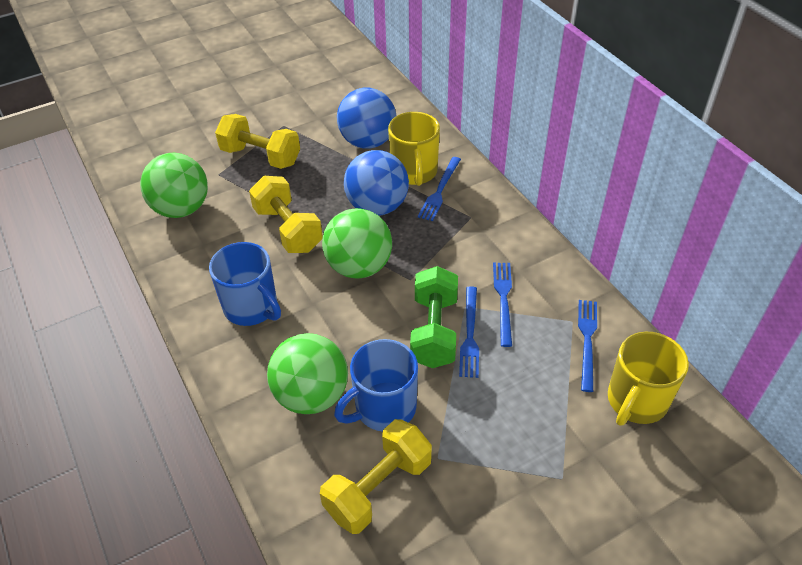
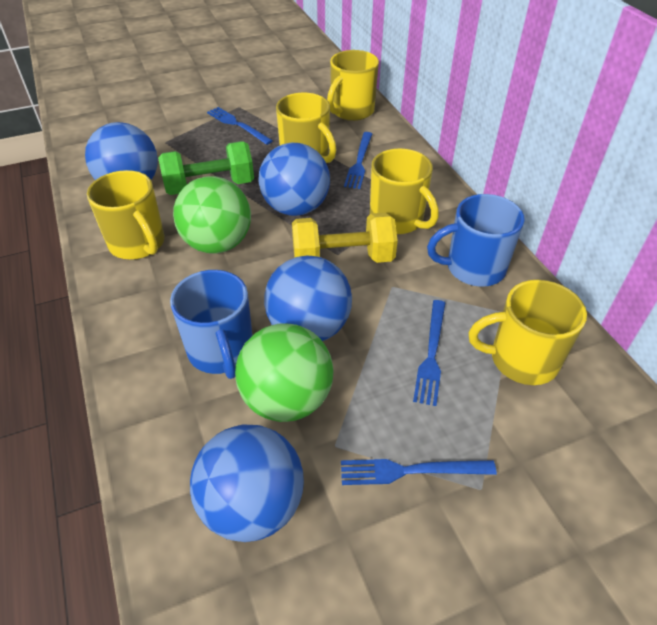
blue ball: 2 -> 4
green ball: 3 -> 2
yellow dumbbell: 3 -> 1
yellow mug: 2 -> 5

